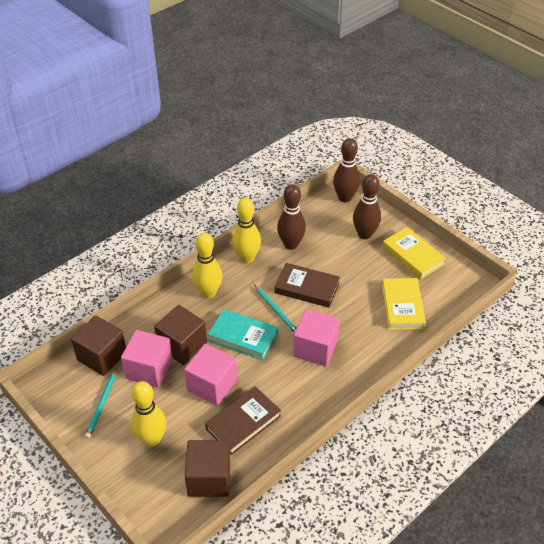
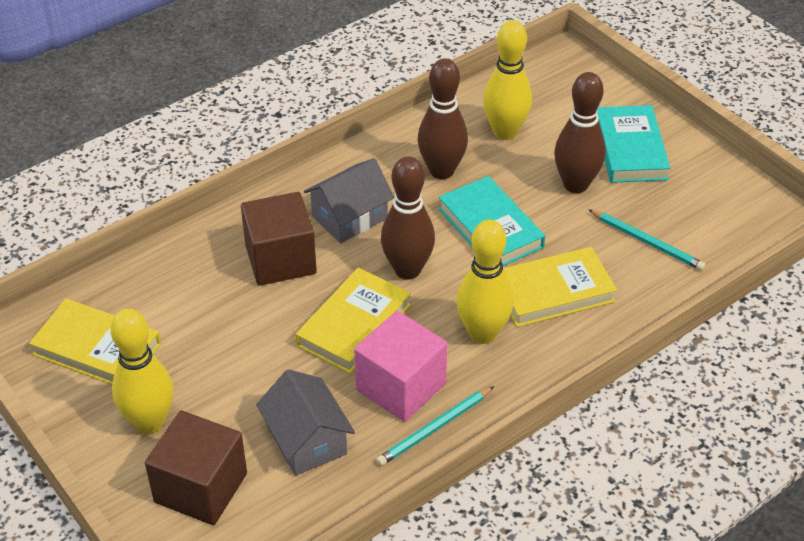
brown book: 2 -> 0
brown cube: 3 -> 2
grey house: 0 -> 2
pink cube: 3 -> 1
turquoise book: 1 -> 2
yellow book: 2 -> 3

